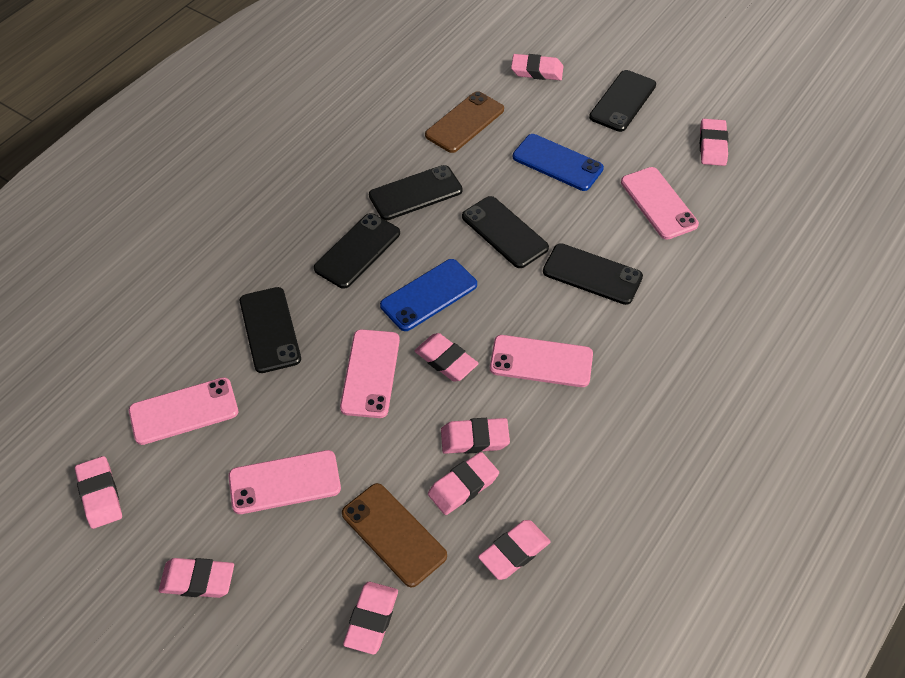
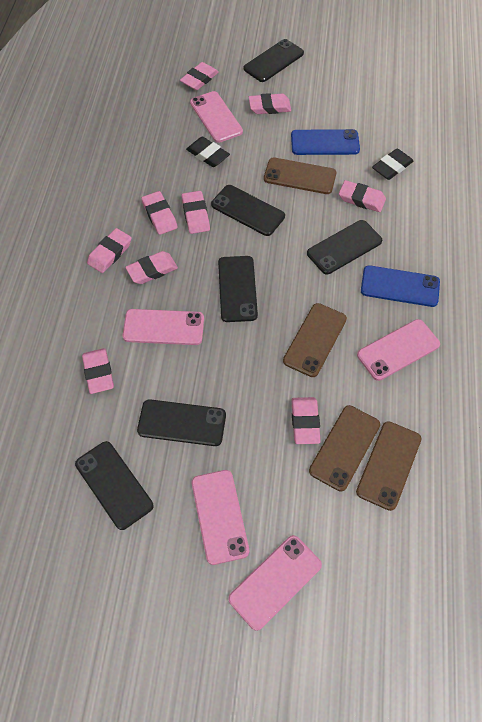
black eraser: 0 -> 2
brown phone: 2 -> 4

